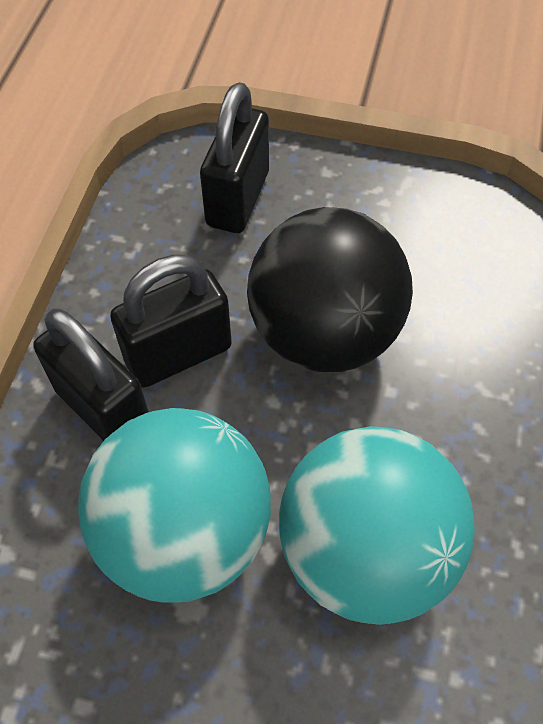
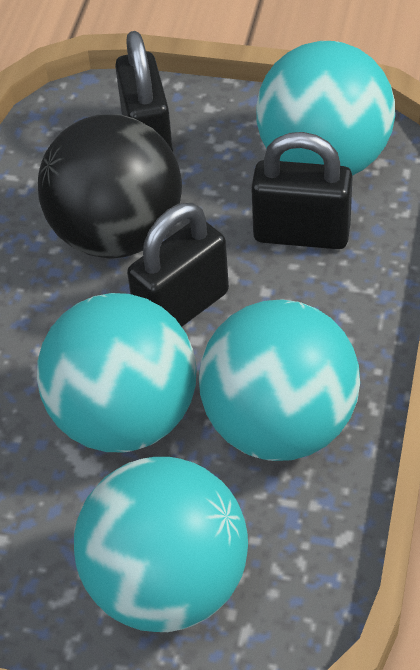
turquoise ball: 2 -> 4

